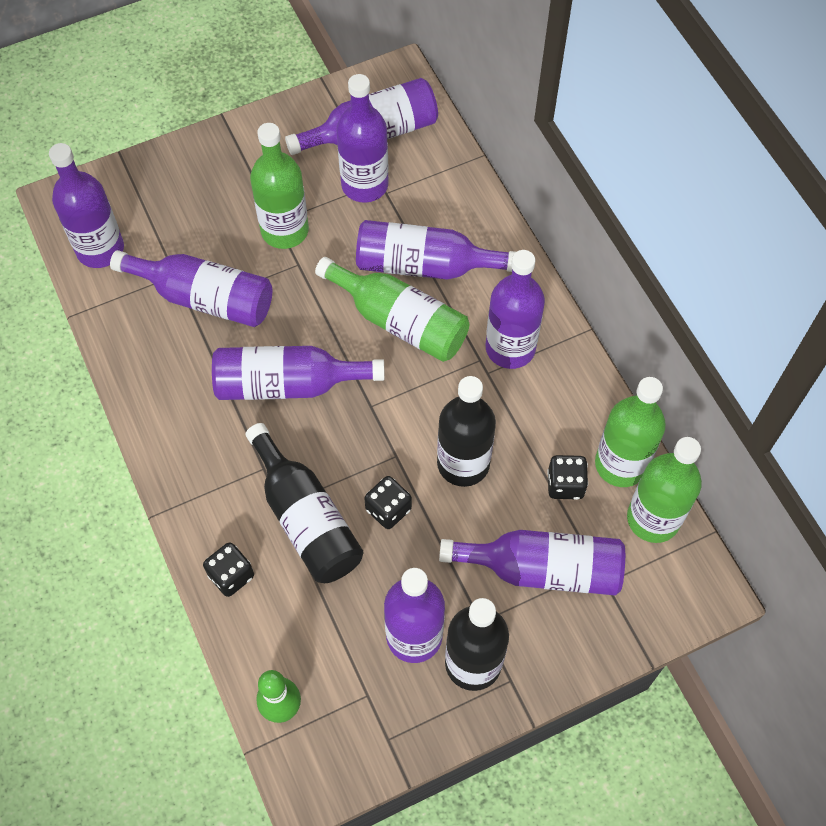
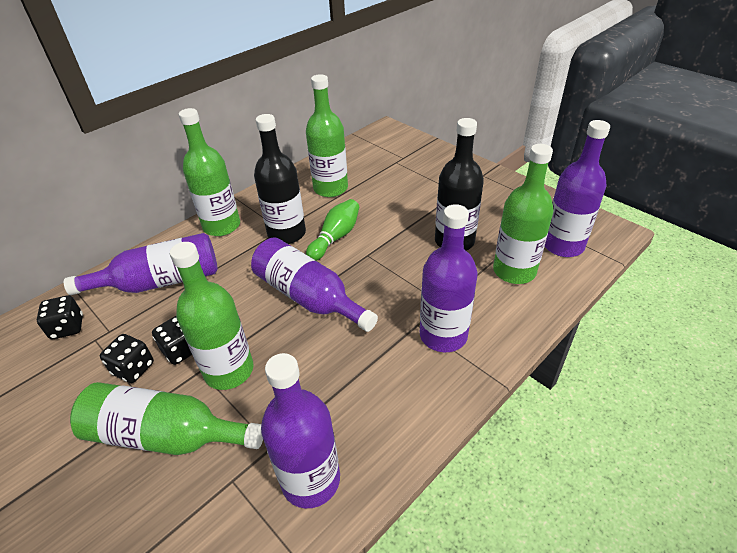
black bottle: 3 -> 2
green bottle: 4 -> 5
purple bottle: 9 -> 5

